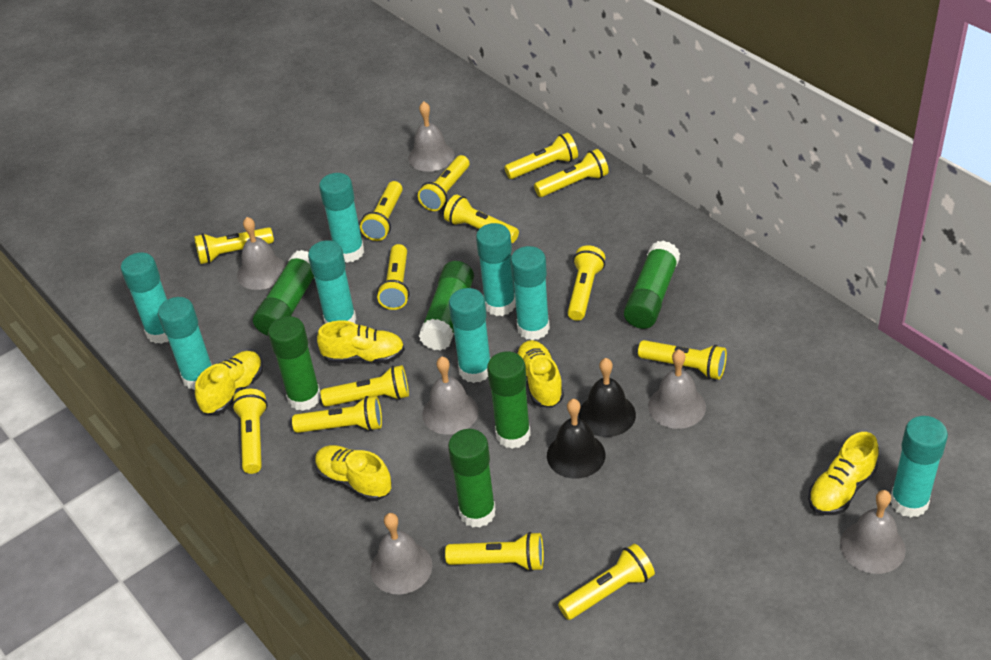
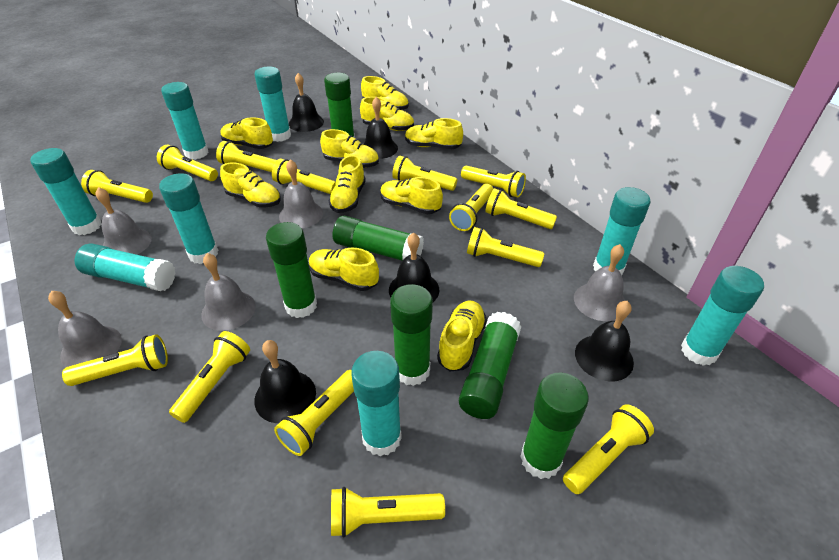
black bell: 2 -> 5
grey bell: 6 -> 5
yellow shoe: 5 -> 10

